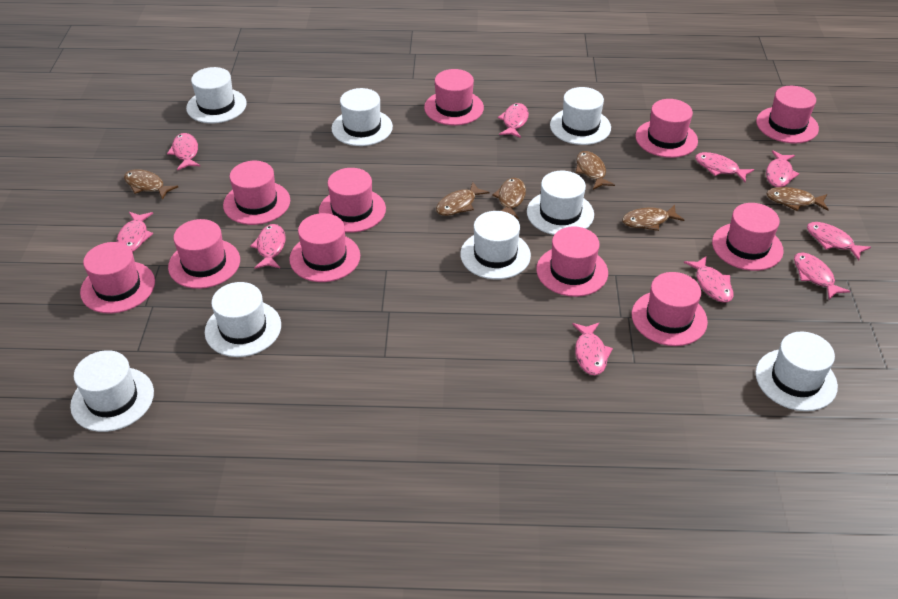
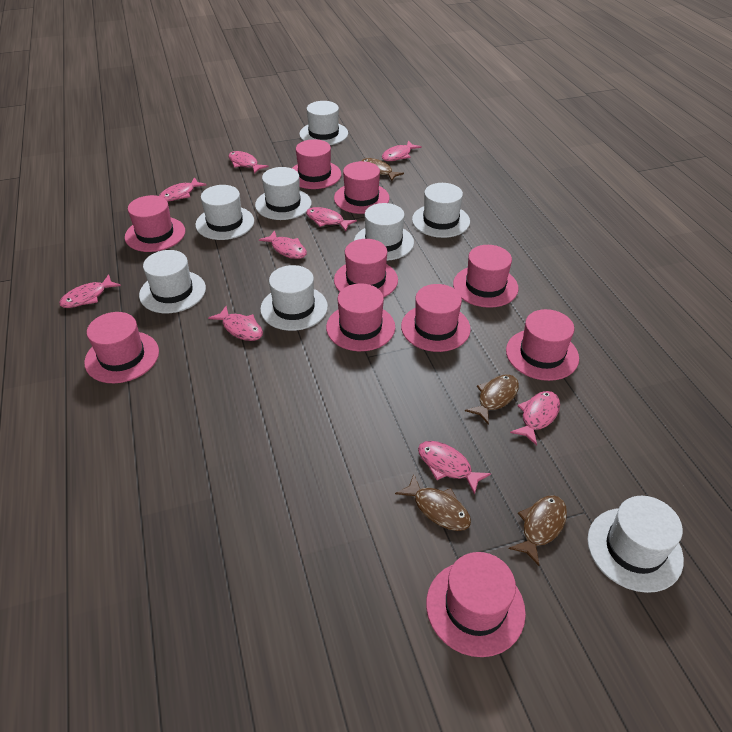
brown fish: 6 -> 4
pink fish: 10 -> 9
pink hat: 11 -> 10

